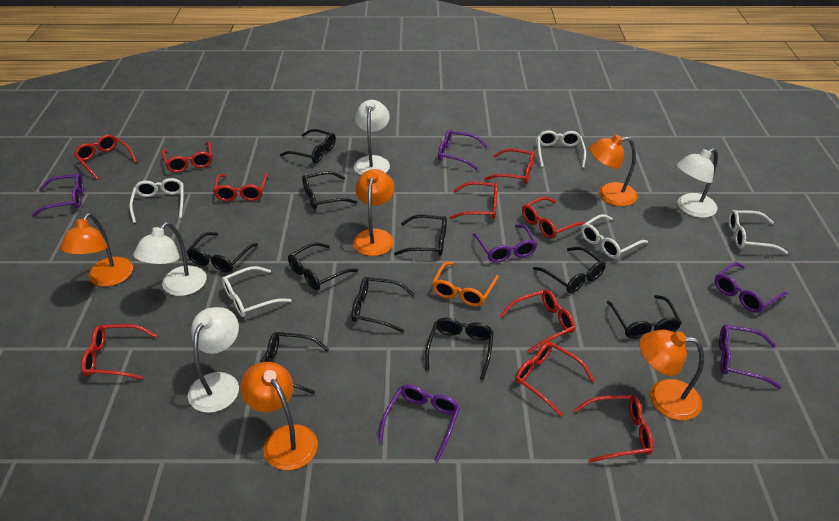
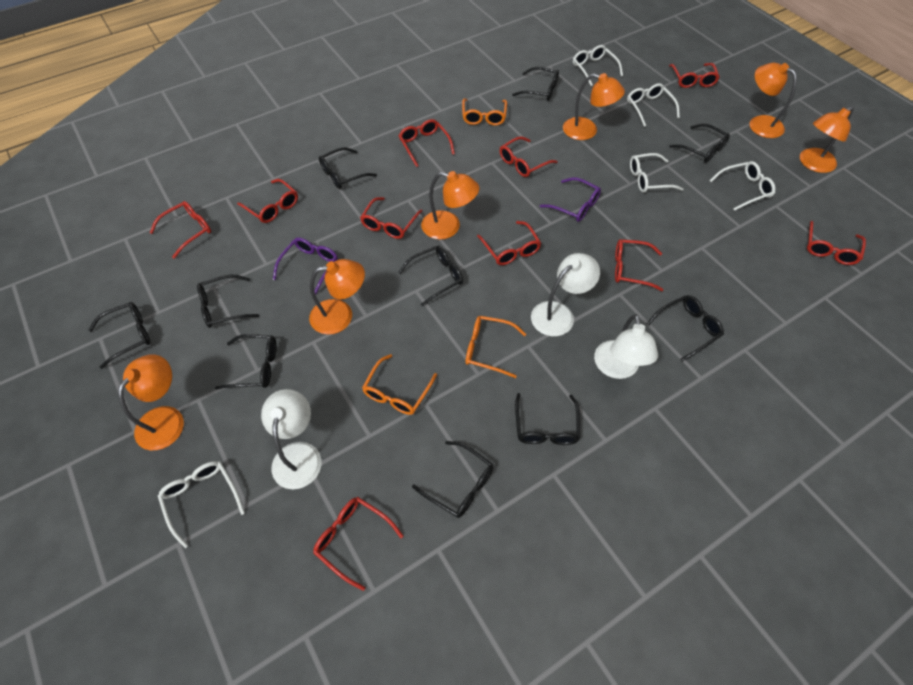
orange glasses: 1 -> 3
orange lamp: 5 -> 6
purple glasses: 6 -> 2
white lamp: 4 -> 3

